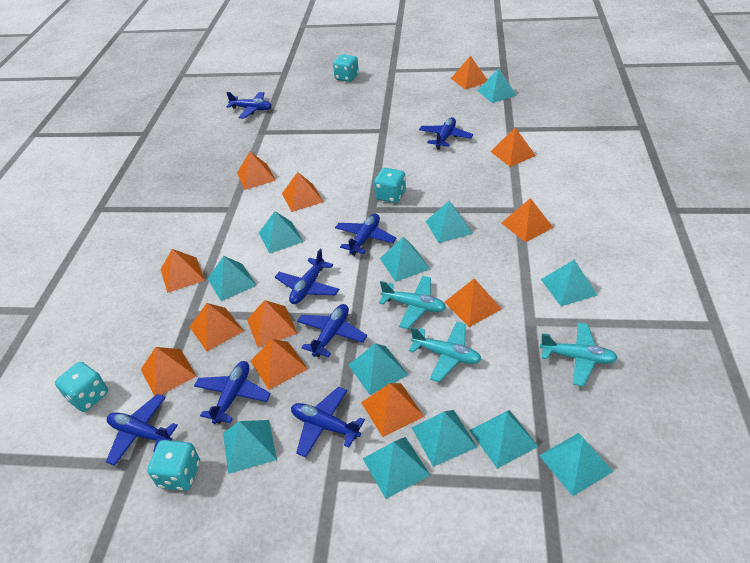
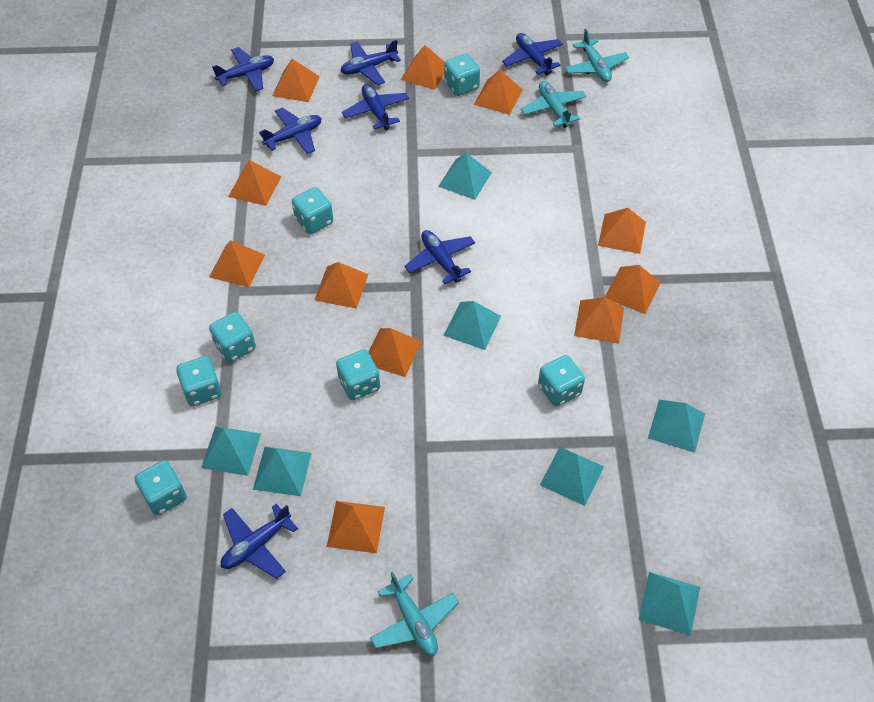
blue plane: 8 -> 7
orange pyramid: 12 -> 11
turquoise dice: 4 -> 7
turquoise pyramid: 12 -> 7

